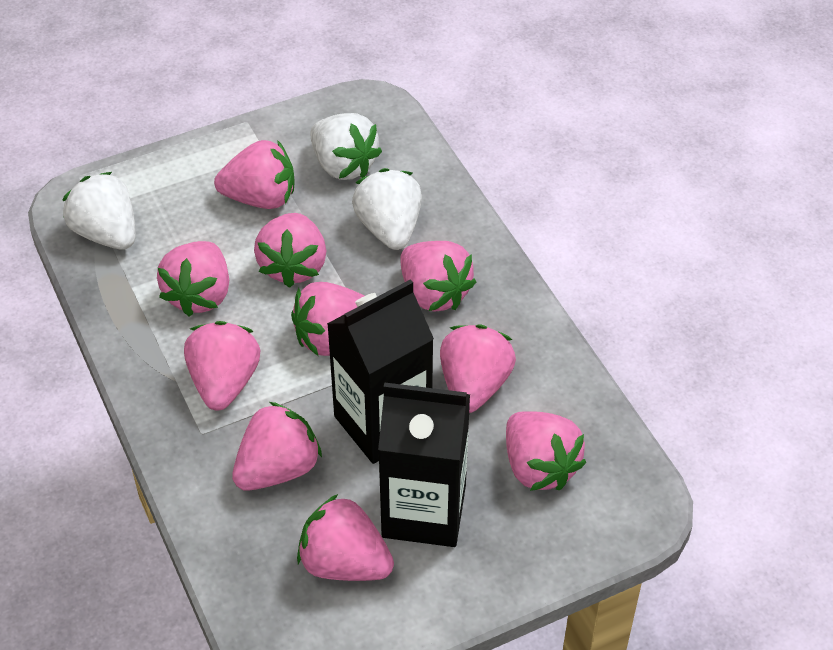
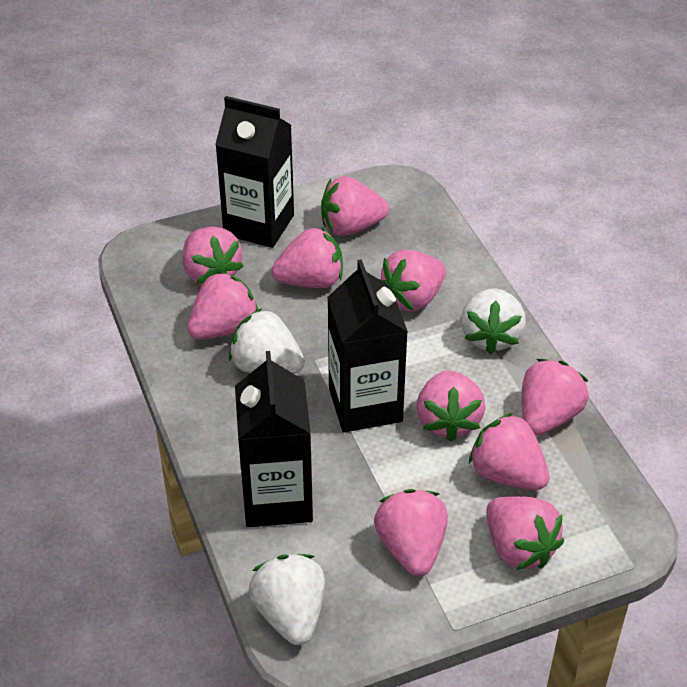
black carton: 2 -> 3

